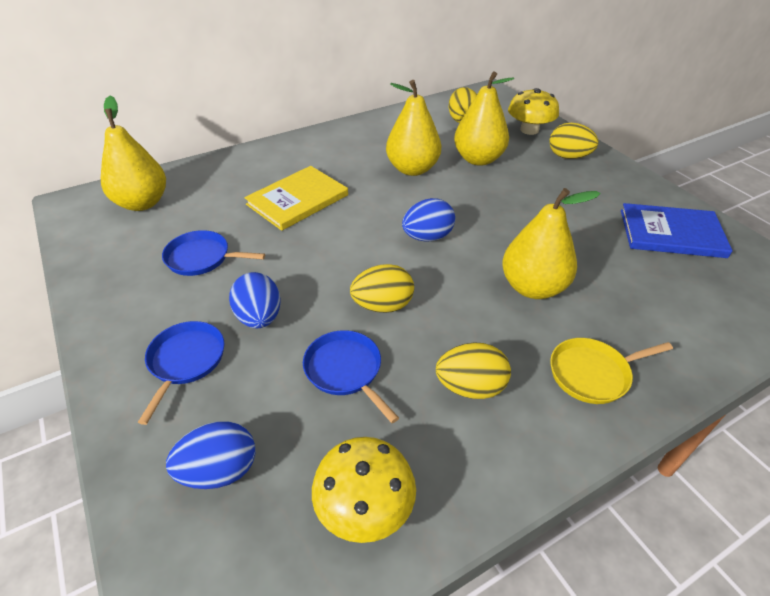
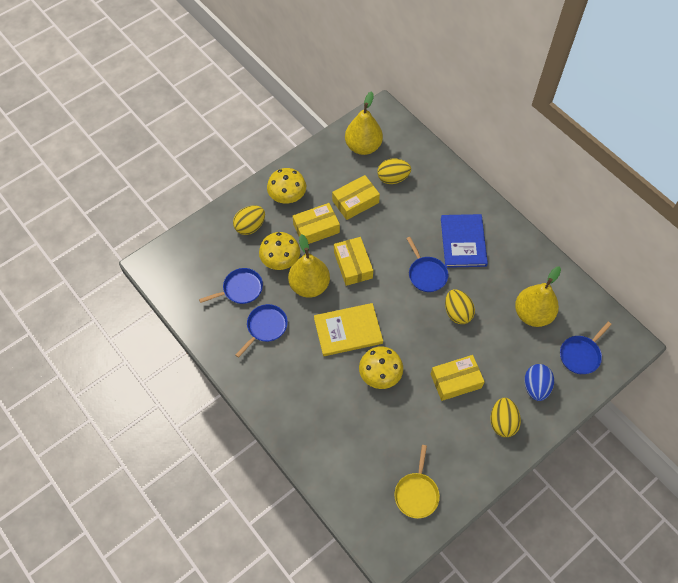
blue egg: 3 -> 1
blue pan: 3 -> 4
yellow box: 0 -> 4
yellow mushroom: 2 -> 3
yellow pear: 4 -> 3

